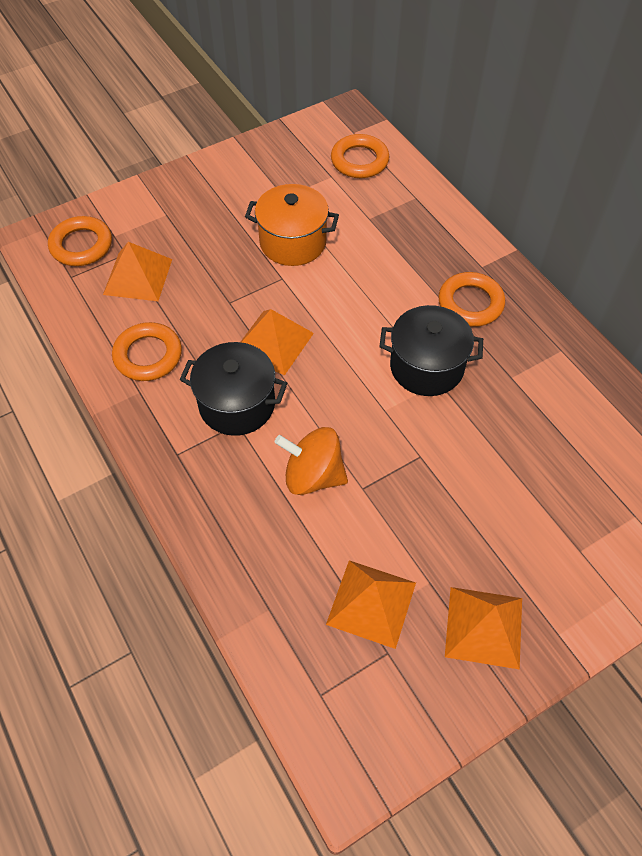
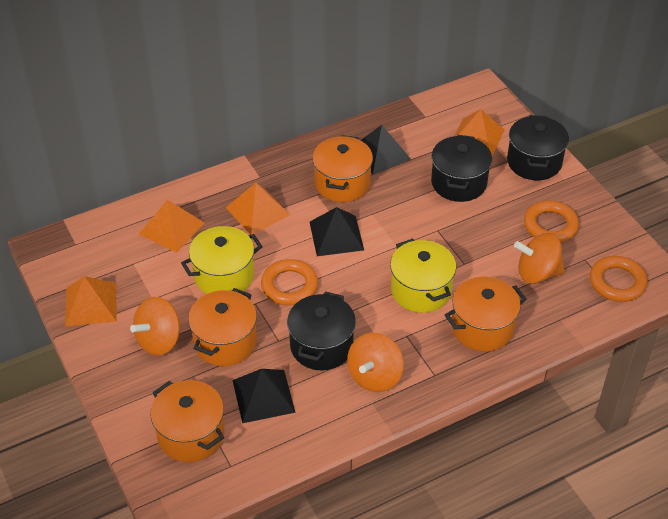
black pot: 2 -> 3
black pyramid: 0 -> 3
orange pot: 1 -> 4
orange ring: 4 -> 3
orange spinning top: 1 -> 3
yellow pot: 0 -> 2

